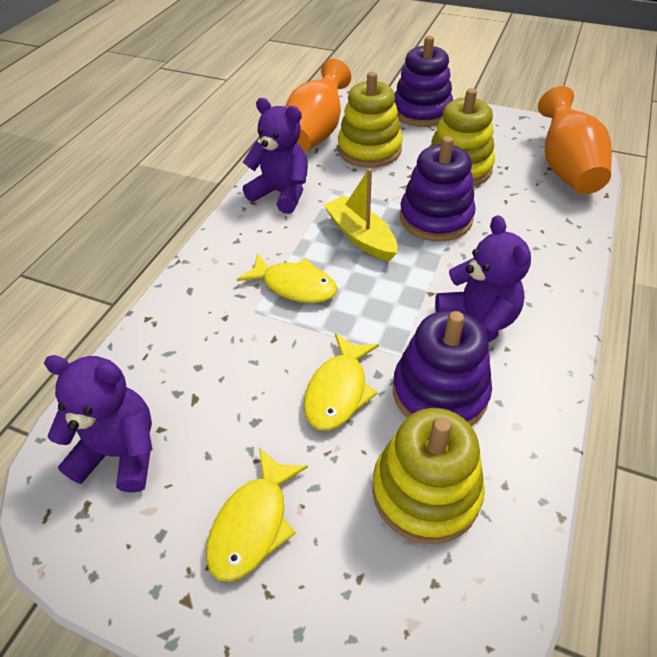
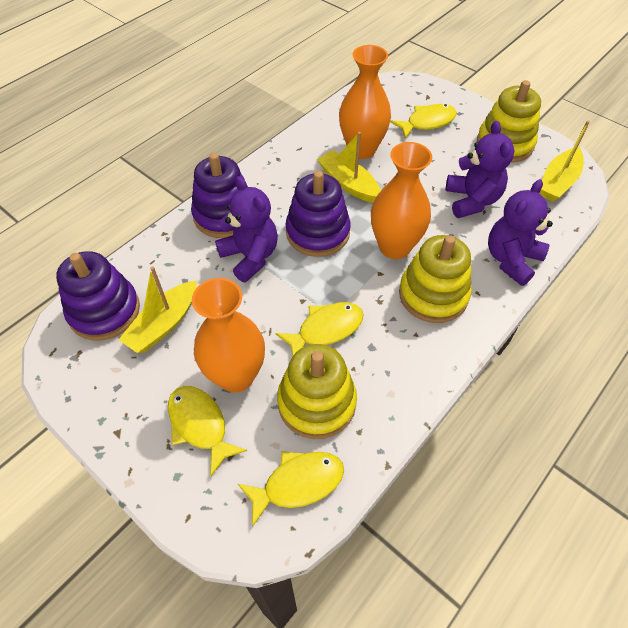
orange vase: 2 -> 3
yellow boat: 1 -> 3
yellow fish: 3 -> 4

